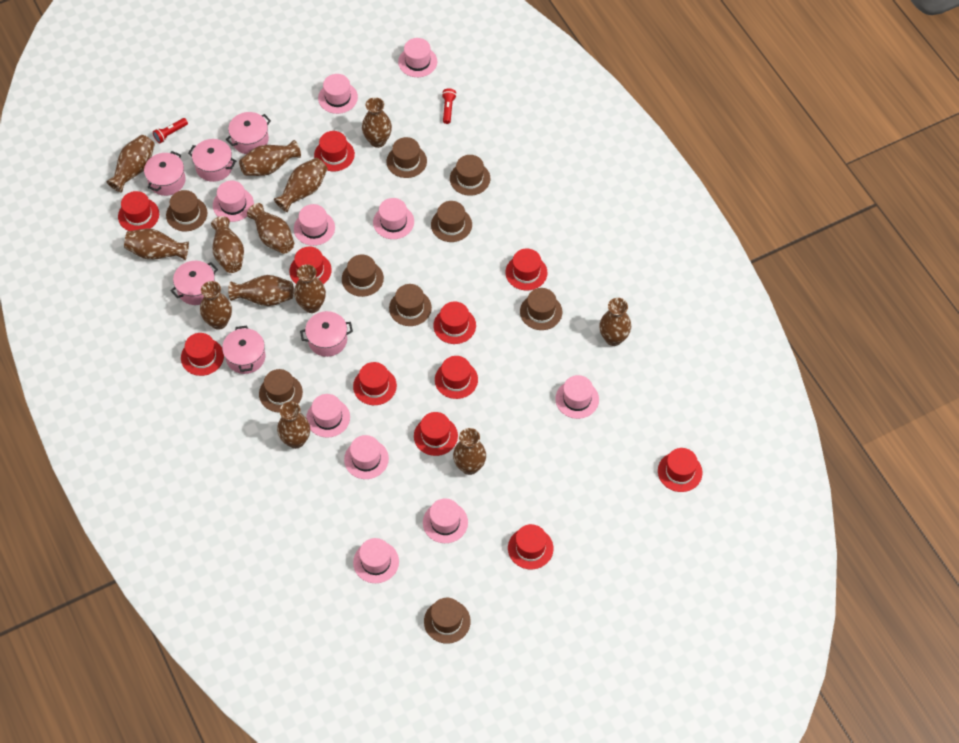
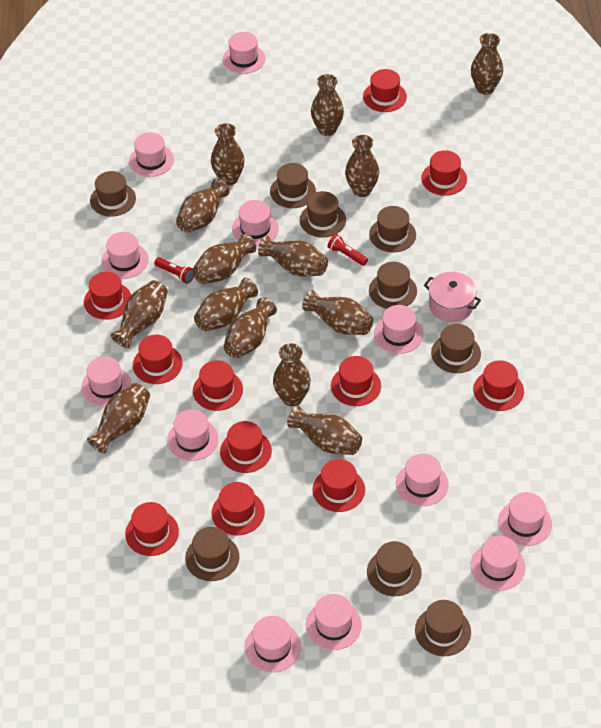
brown vase: 13 -> 14
pink hat: 10 -> 12
pink pot: 6 -> 1

